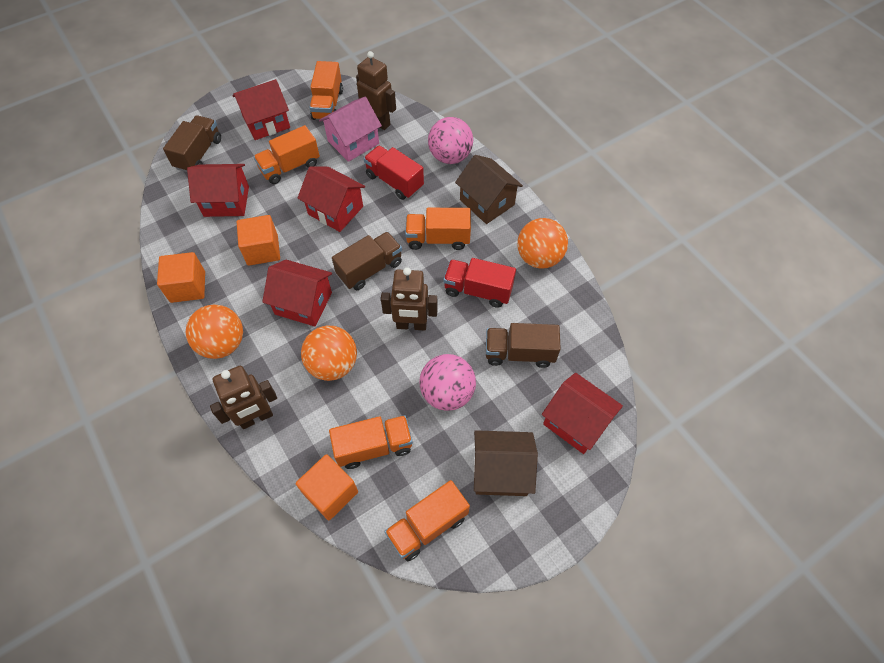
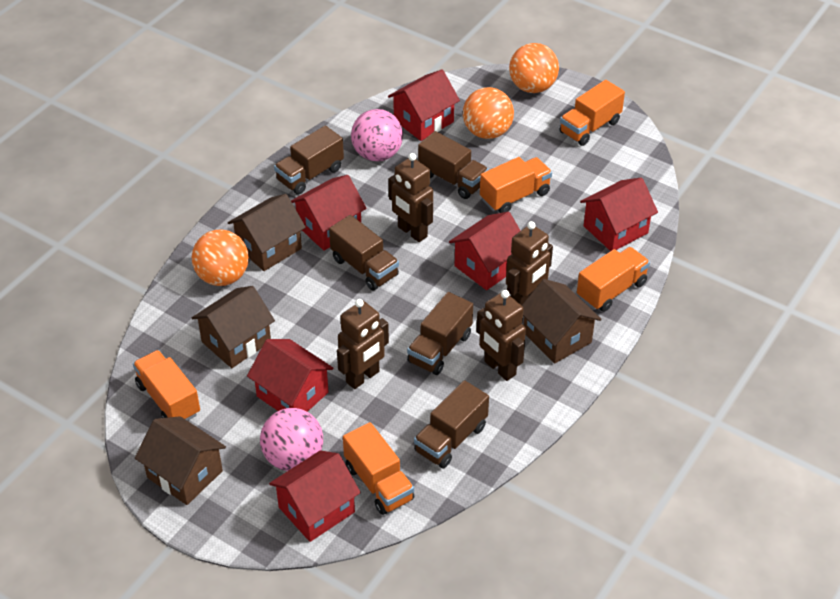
brown house: 2 -> 4
brown robot: 3 -> 4
brown truck: 3 -> 5
orange cube: 3 -> 0
pink house: 1 -> 0
red house: 5 -> 6
red truck: 2 -> 0

